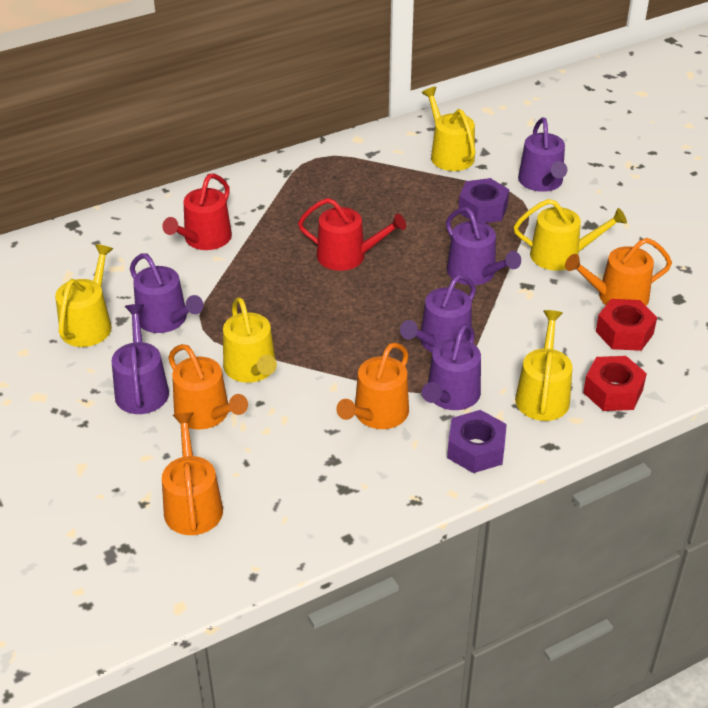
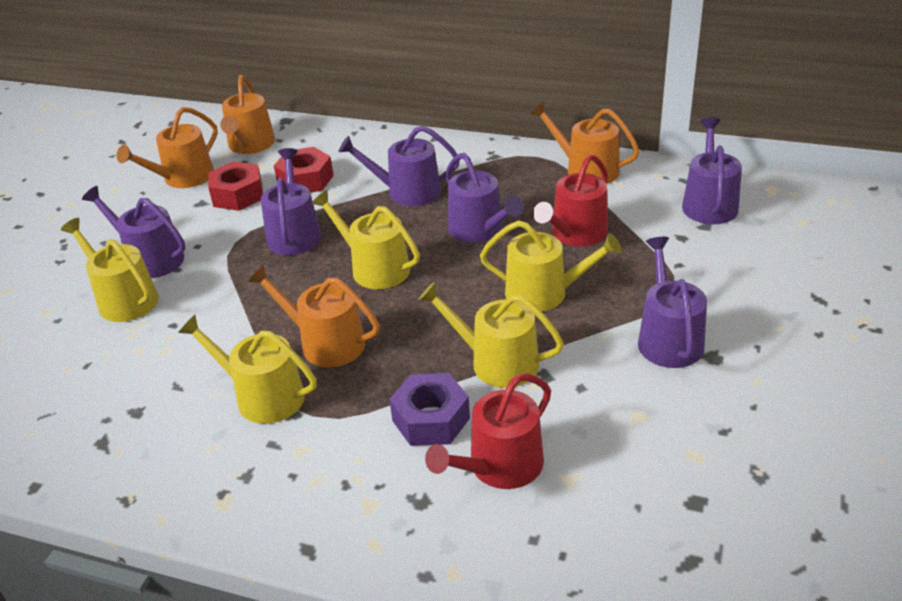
purple nut: 2 -> 1

